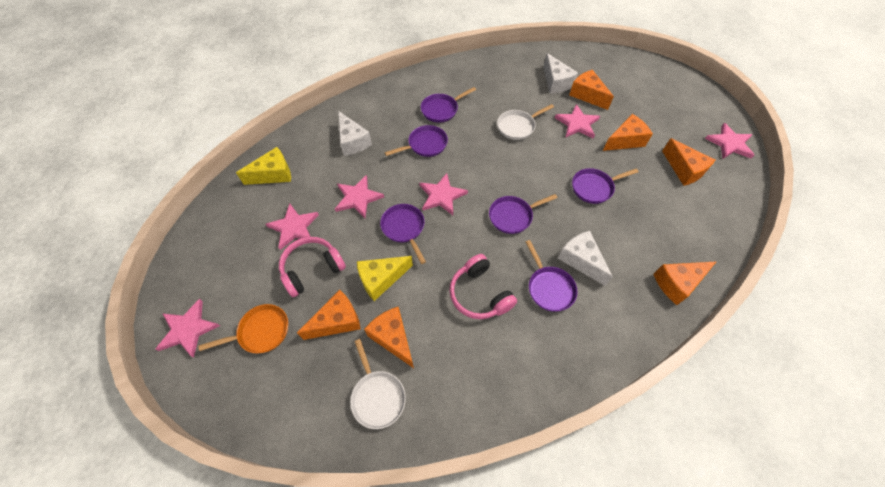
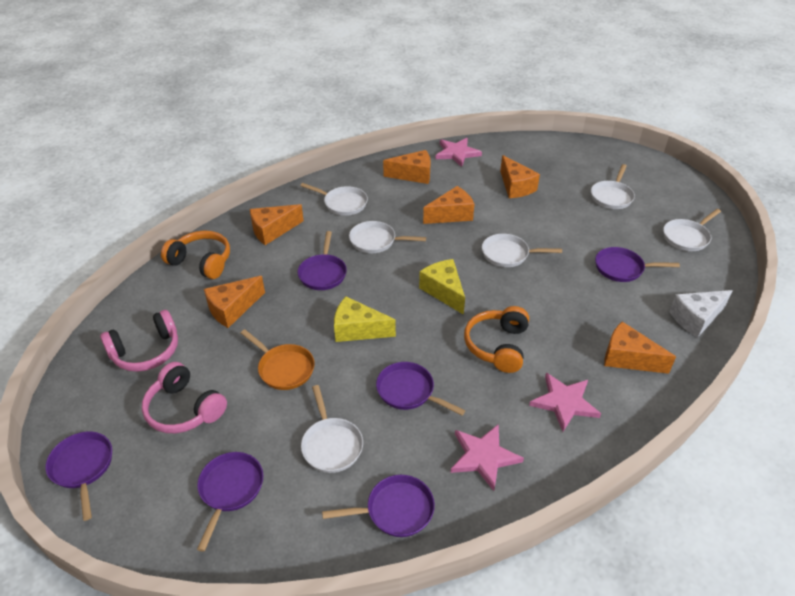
orange headphones: 0 -> 2
pink star: 6 -> 3
white cheese: 3 -> 1
white pan: 2 -> 6

